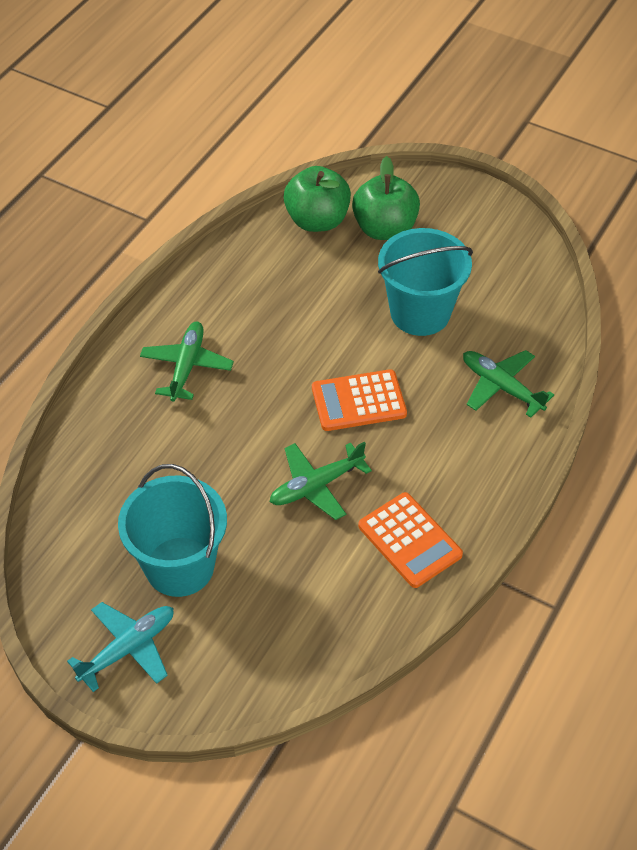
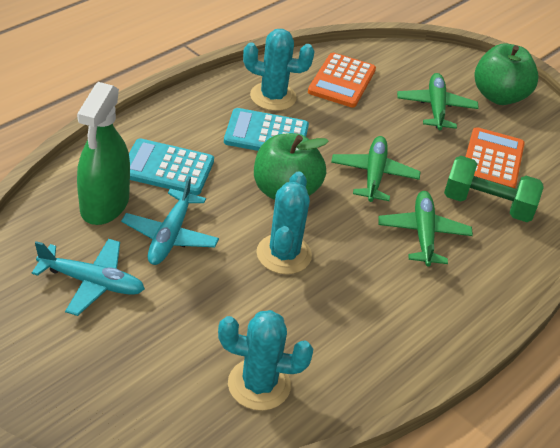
green dumbbell: 0 -> 1
green spray bottle: 0 -> 1
turquoise bucket: 2 -> 0
turquoise cactus: 0 -> 3
turquoise calculator: 0 -> 2
turquoise plane: 1 -> 2

